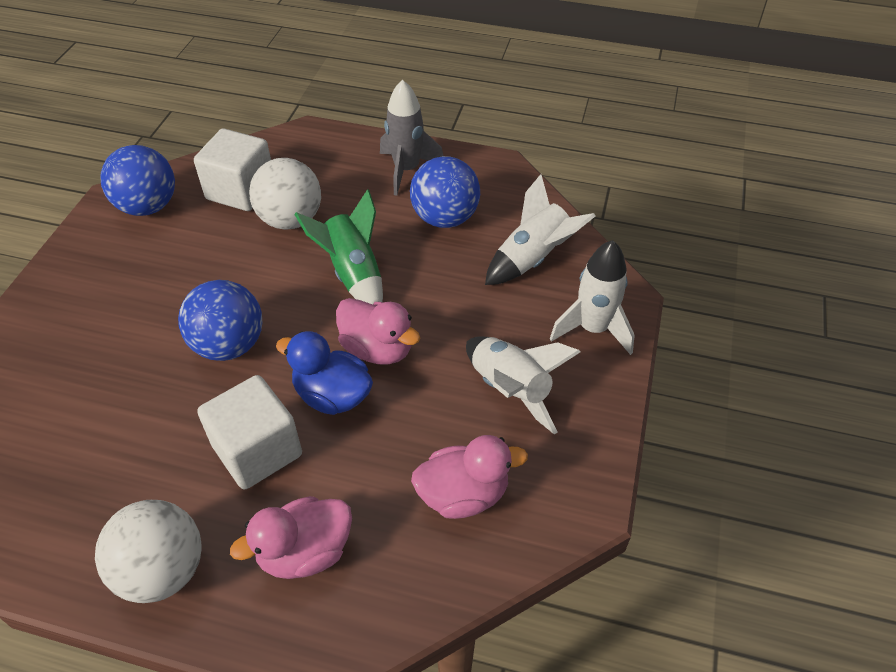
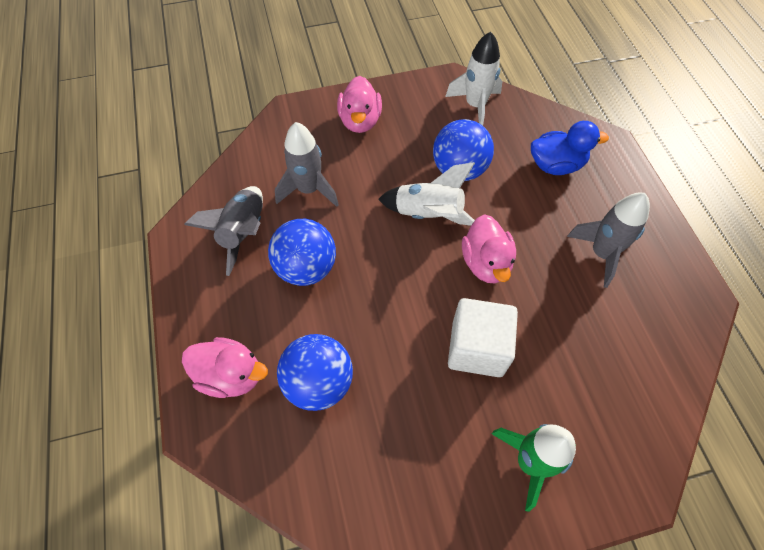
grey rocket: 1 -> 3
white ball: 2 -> 0
white cube: 2 -> 1
white rocket: 3 -> 2

